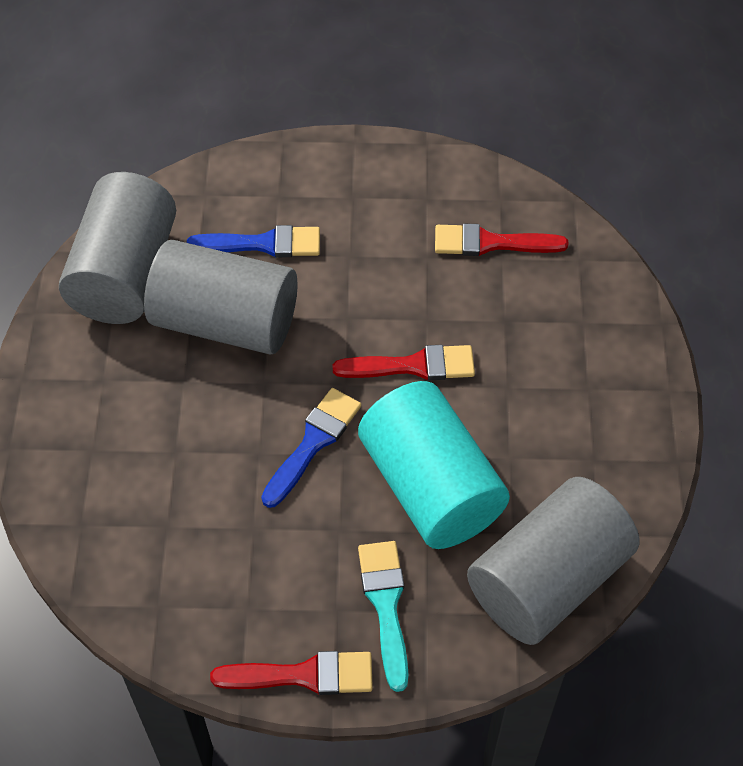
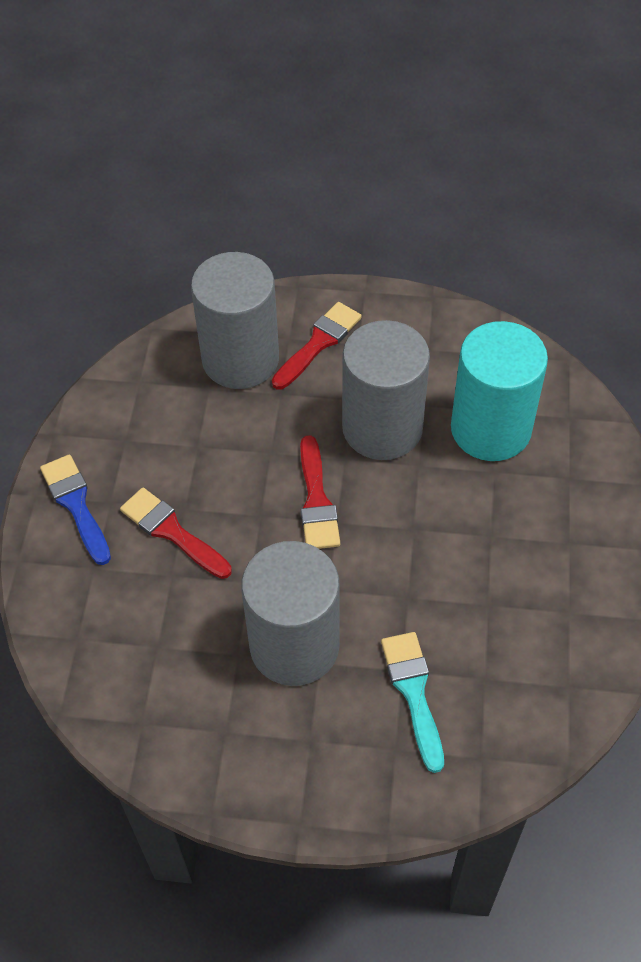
blue brush: 2 -> 1

